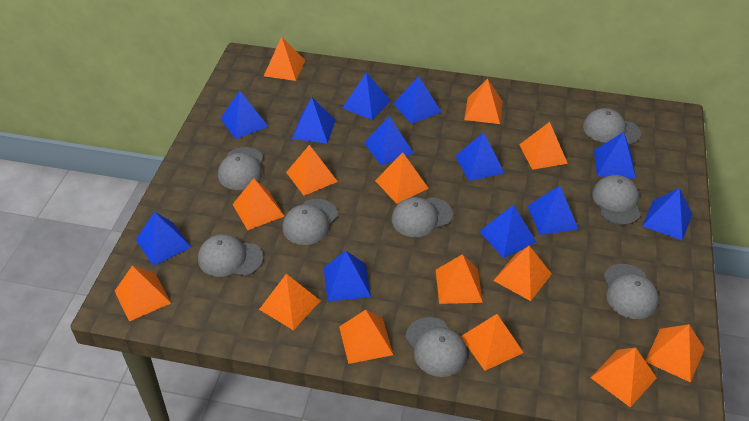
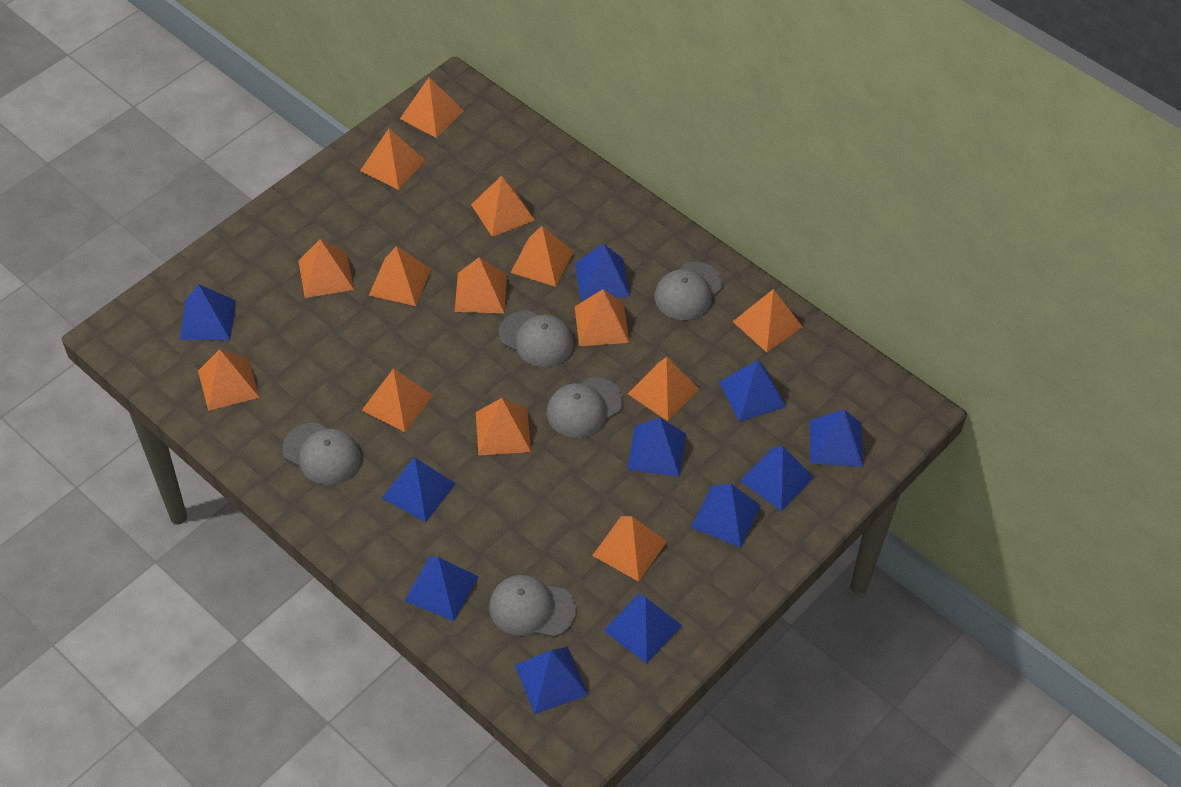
blue pyramid: 12 -> 11
grey cap: 8 -> 5

